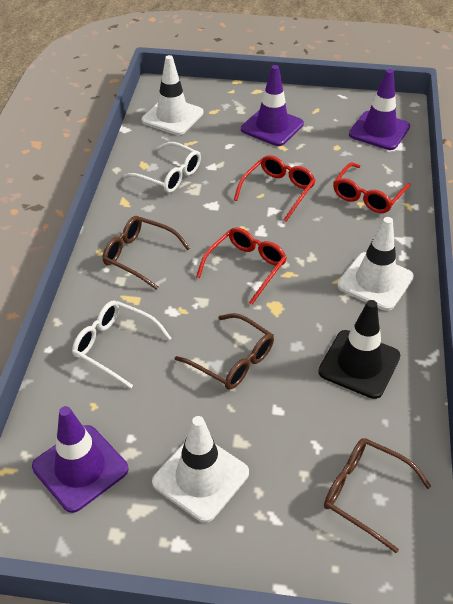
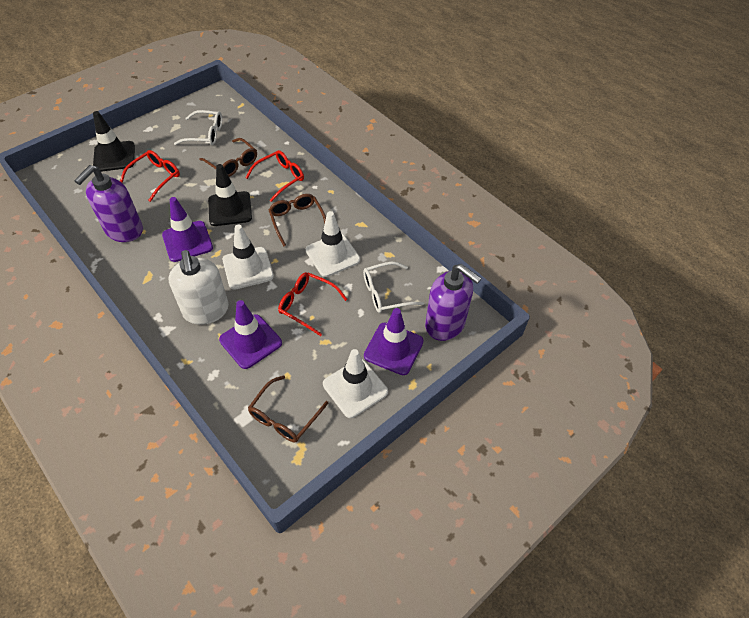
black traffic cone: 1 -> 2
purple soap dispenser: 0 -> 2
white soap dispenser: 0 -> 1

